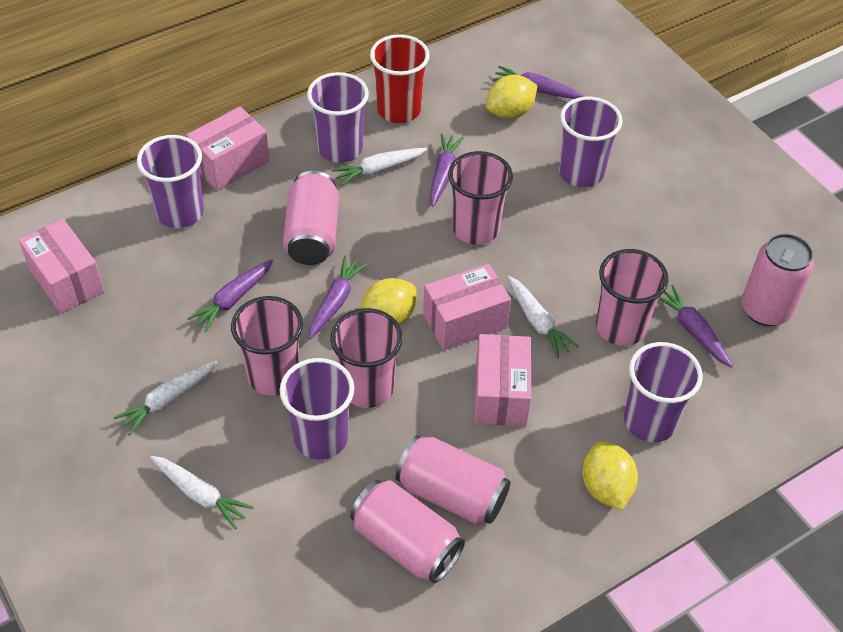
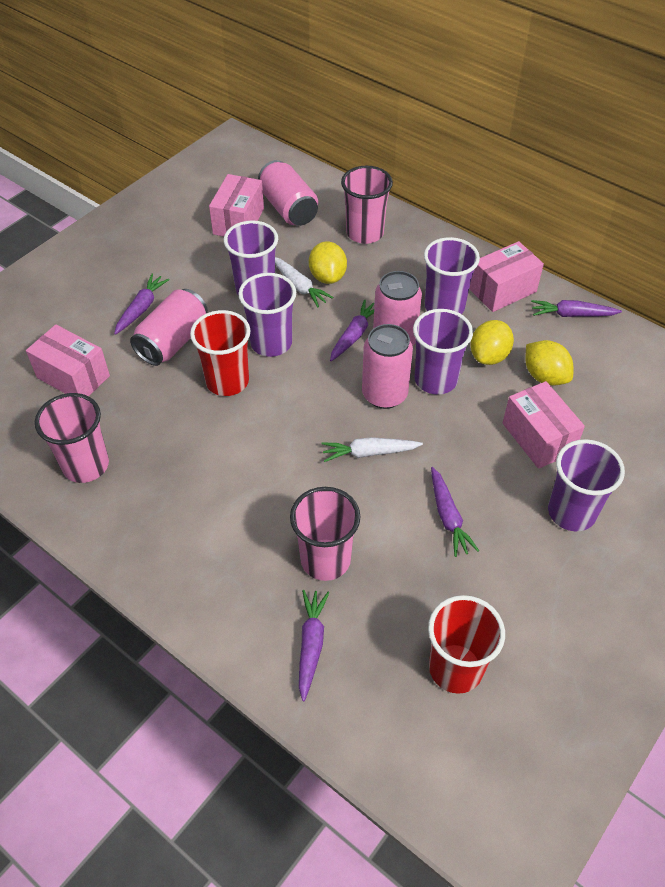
pink cup: 4 -> 3
red cup: 1 -> 2
white carrot: 4 -> 2

